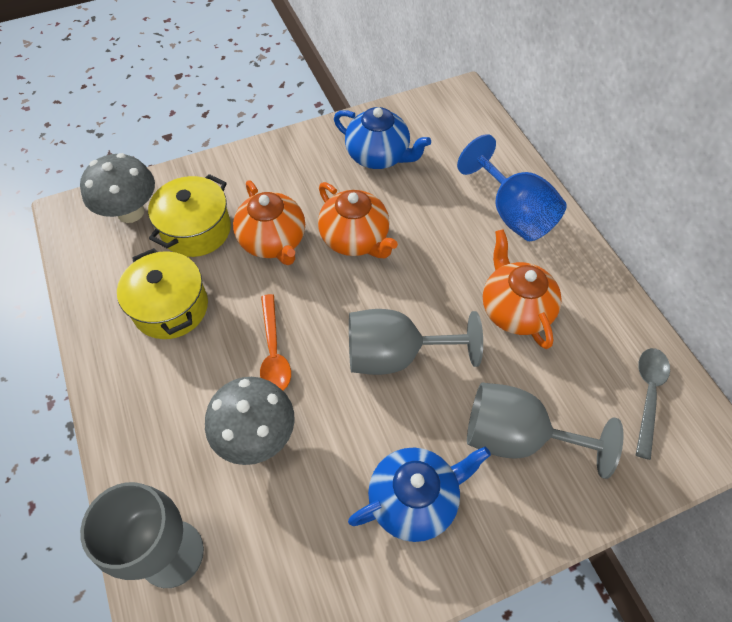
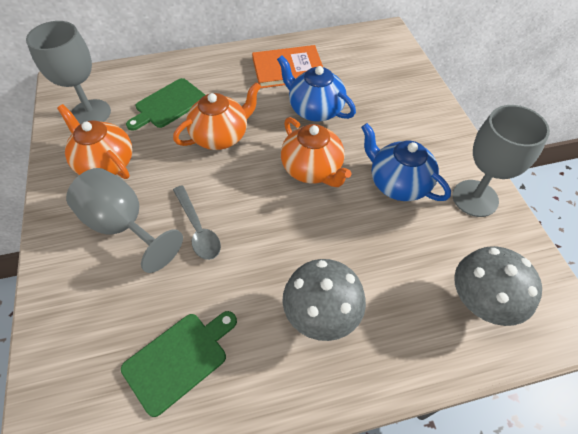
blue goblet: 1 -> 0
green cutting board: 0 -> 2
orange book: 0 -> 1
orange spoon: 1 -> 0
yellow pot: 2 -> 0

